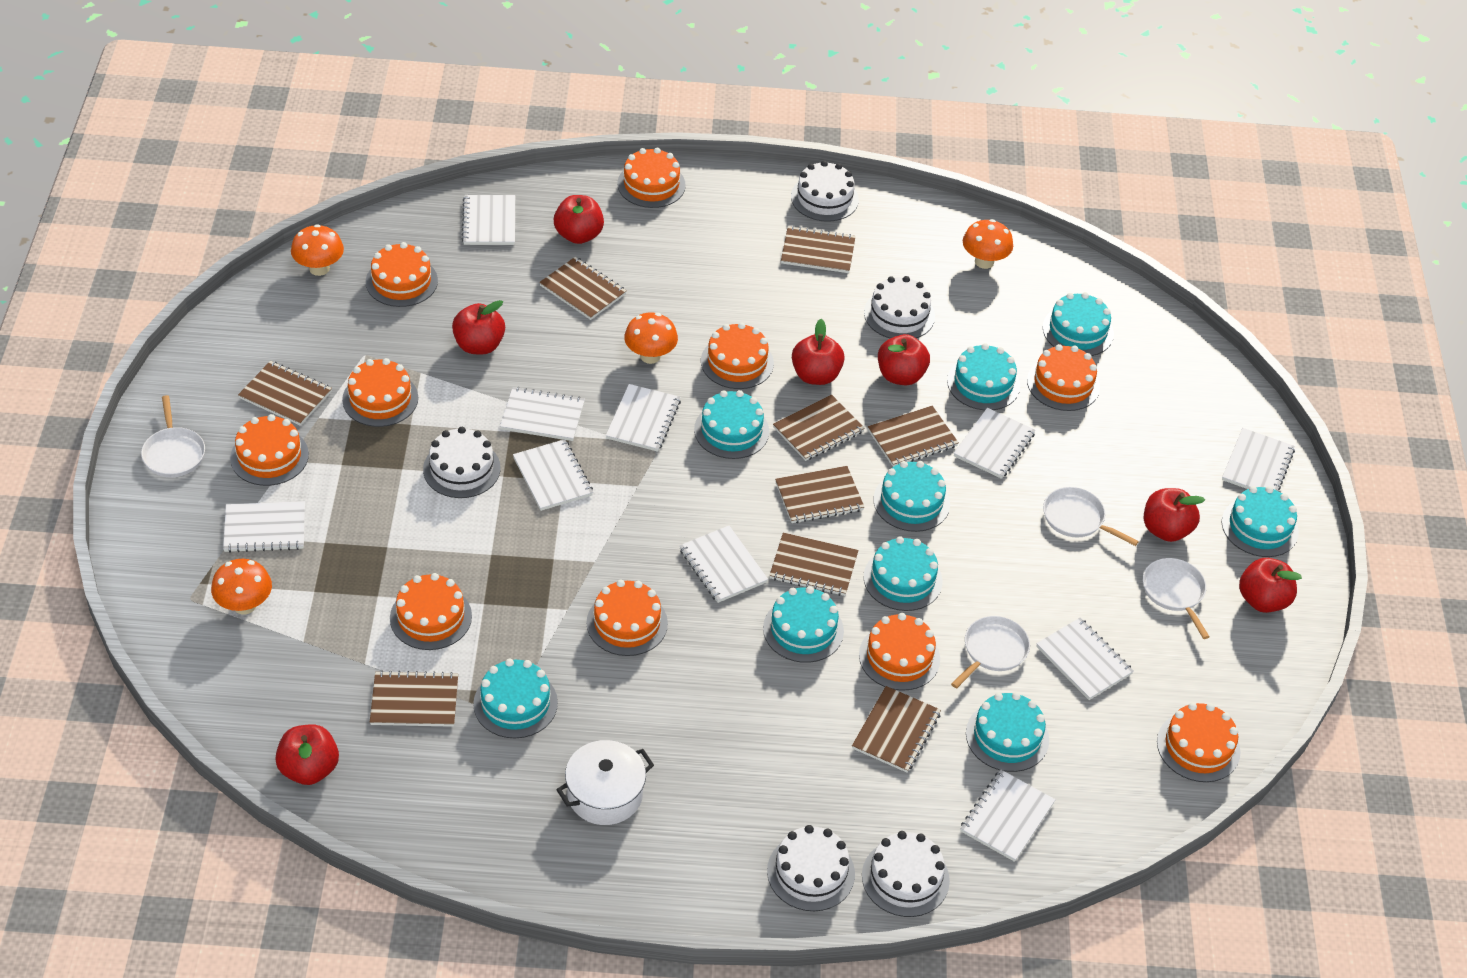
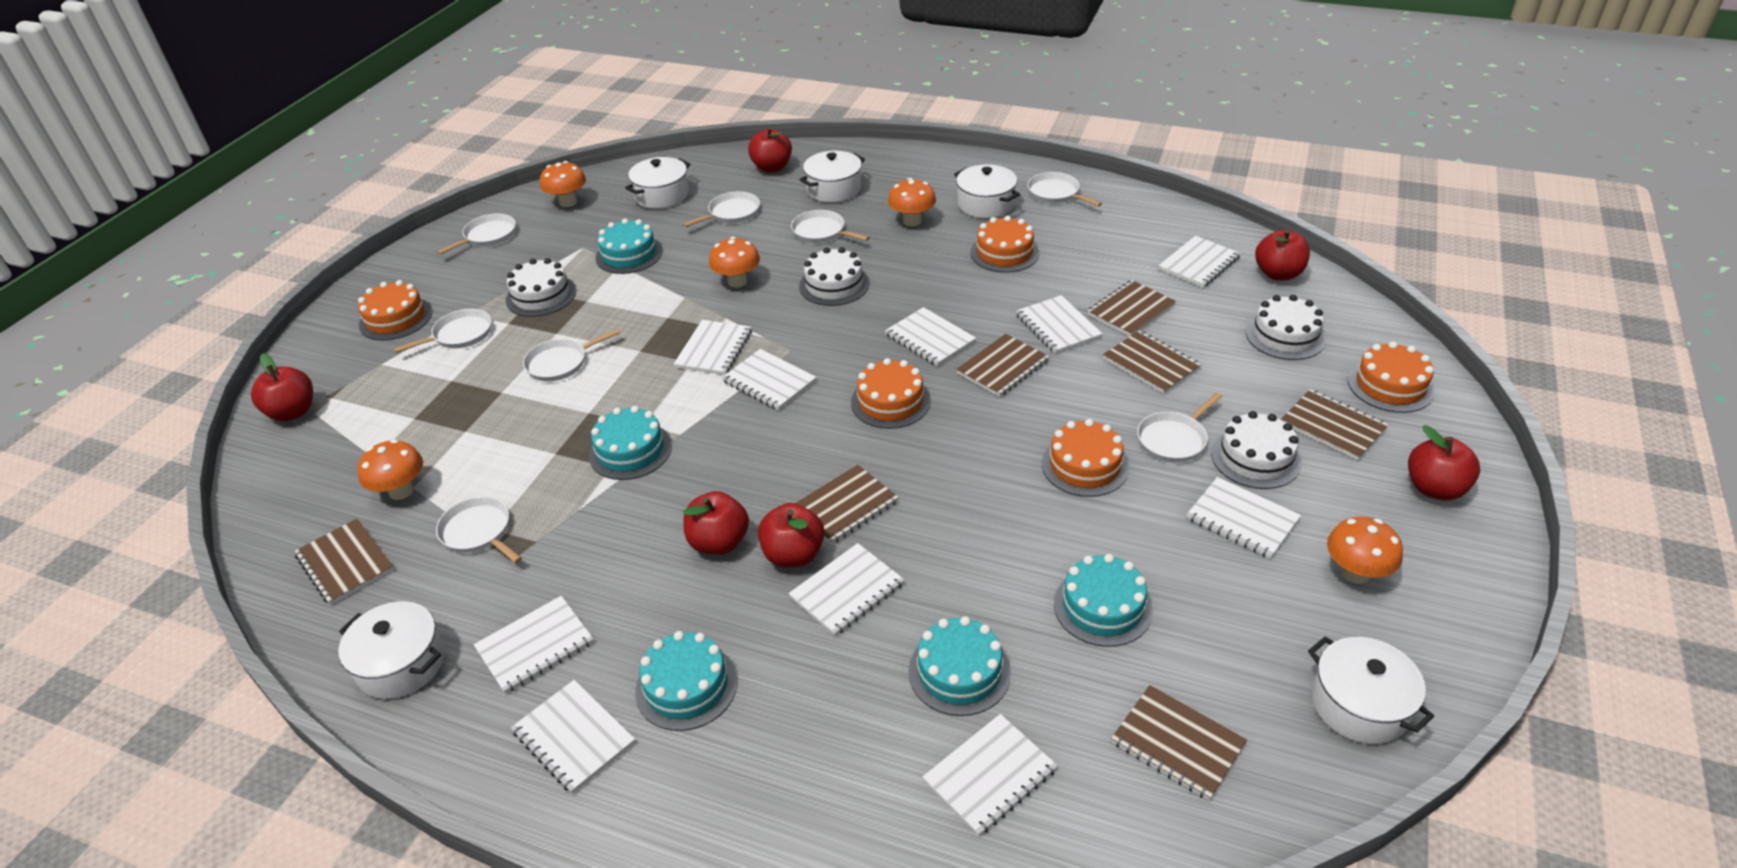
brown notebook: 9 -> 7
orange cake: 10 -> 5
orange mushroom: 4 -> 5
red apple: 7 -> 6
turquoise cake: 9 -> 5
white cake: 5 -> 4
white pan: 4 -> 8
white pot: 1 -> 5

